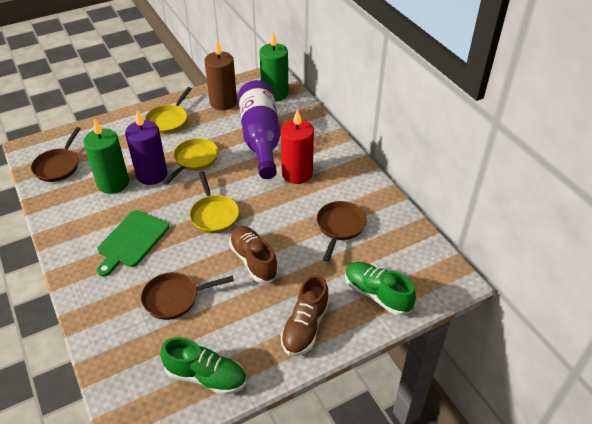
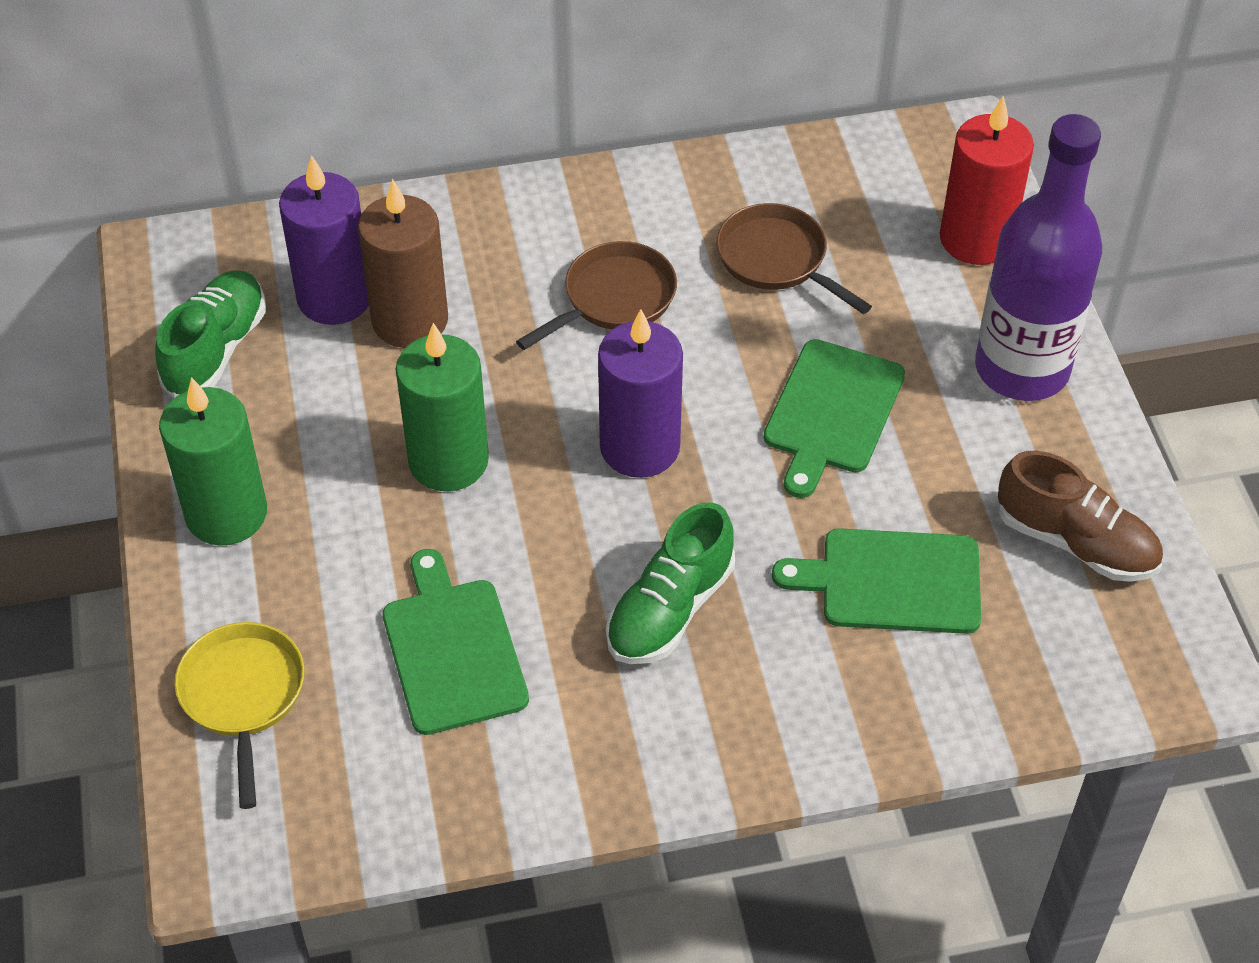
brown pan: 3 -> 2
brown shoe: 2 -> 1
green cutting board: 1 -> 3
purple candle: 1 -> 2
yellow pan: 3 -> 1

